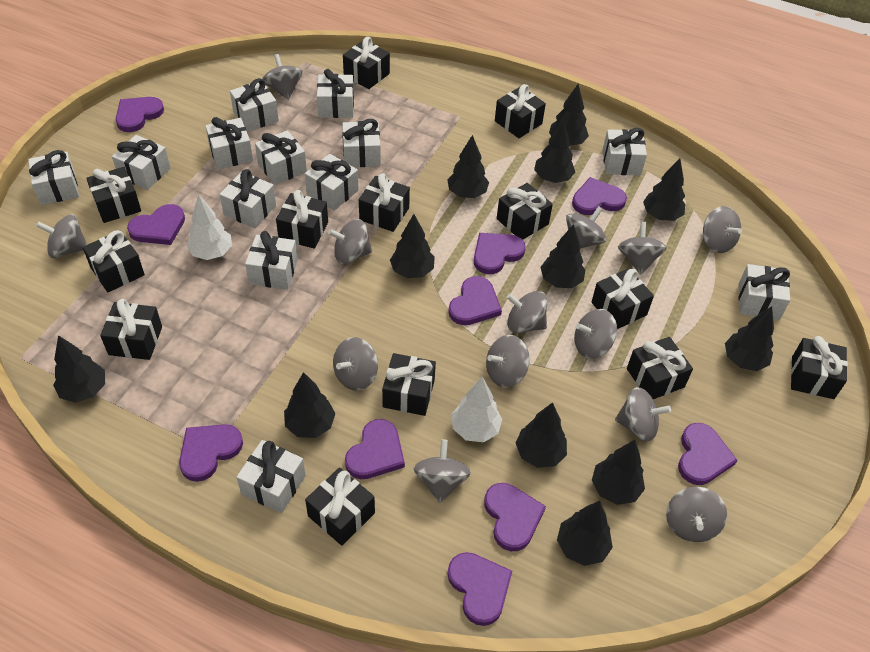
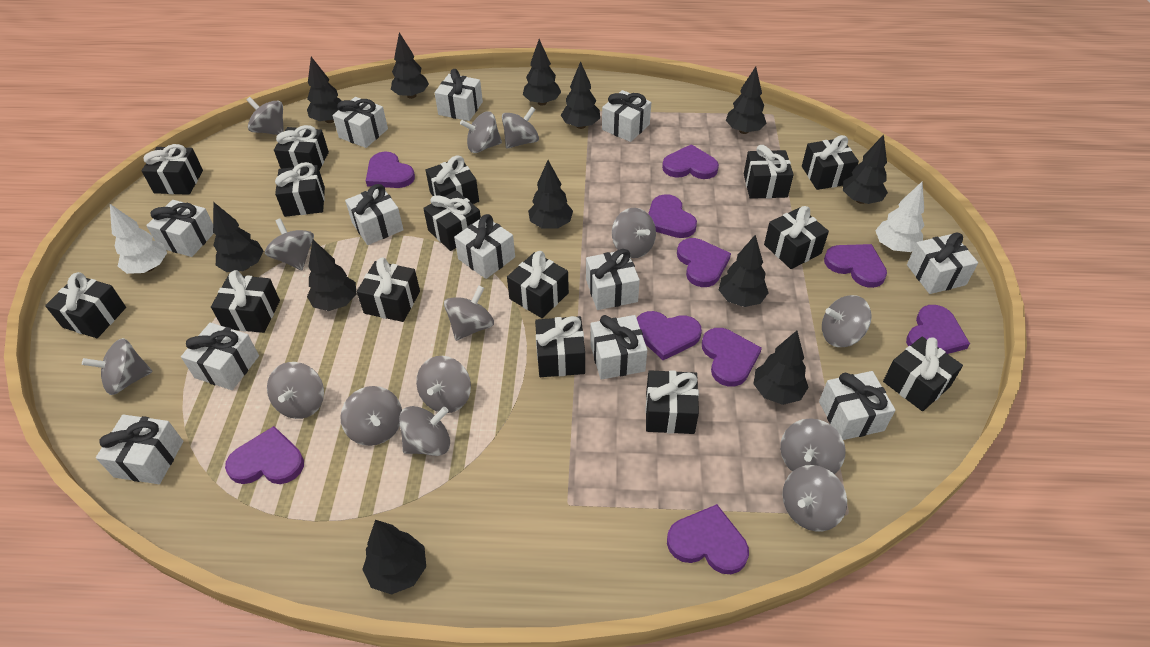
black gift: 13 -> 15
grey spinning top: 13 -> 14
white gift: 13 -> 12

